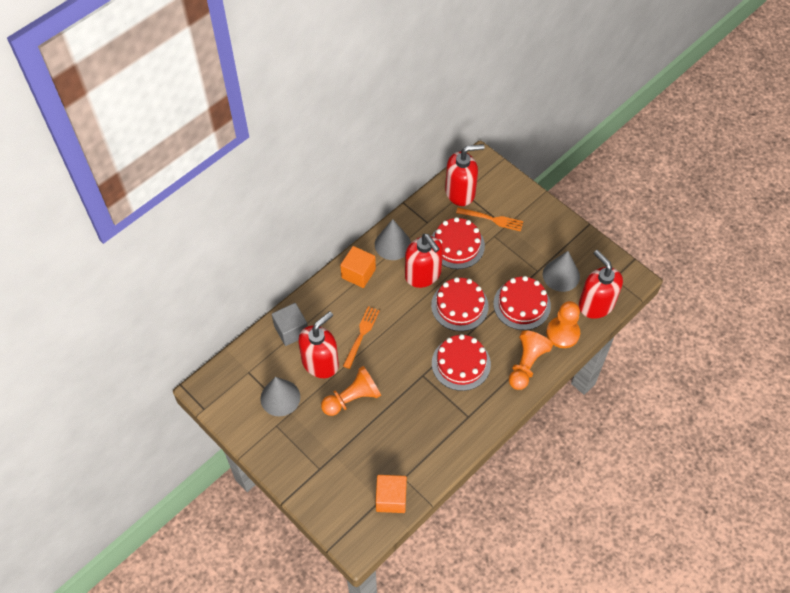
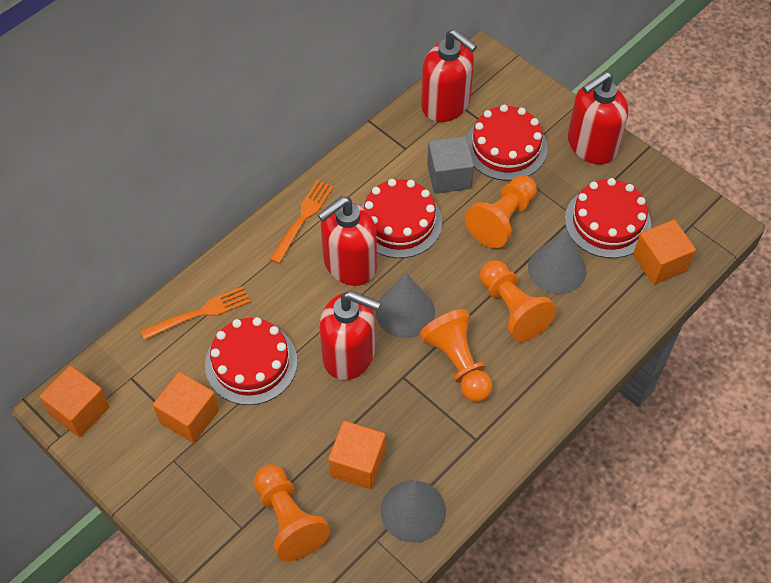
orange cube: 2 -> 4
orange pawn: 3 -> 4

